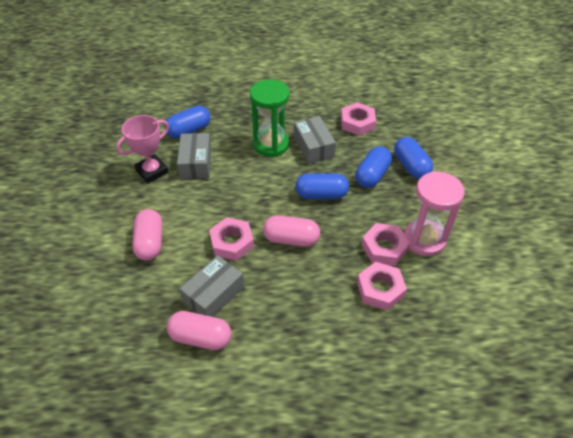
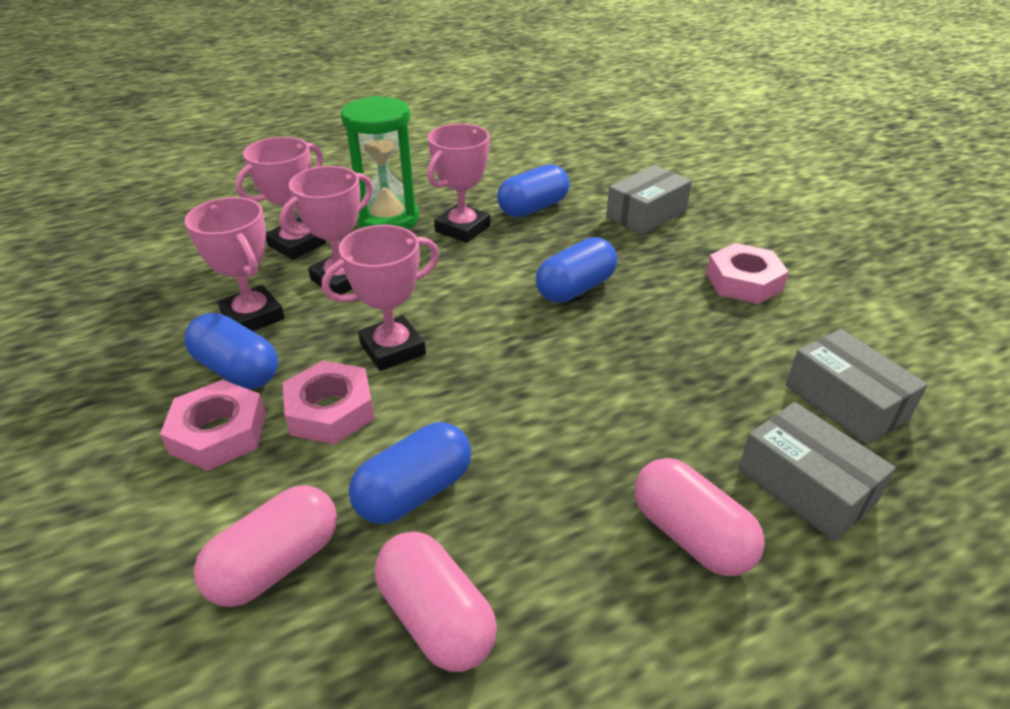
pink hourglass: 1 -> 0
pink nut: 4 -> 3
pink trophy: 1 -> 5

